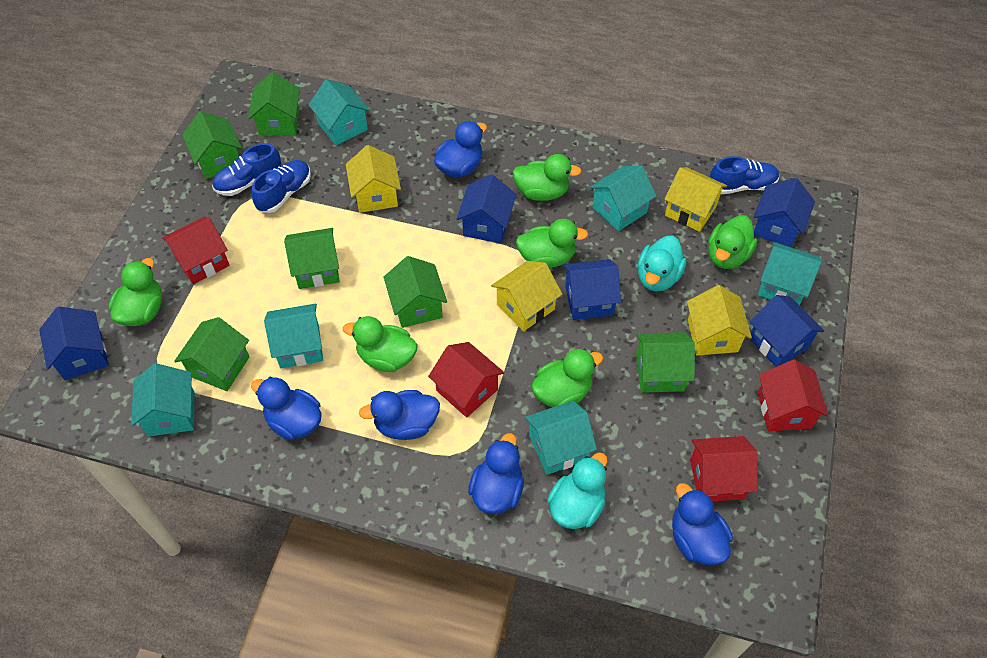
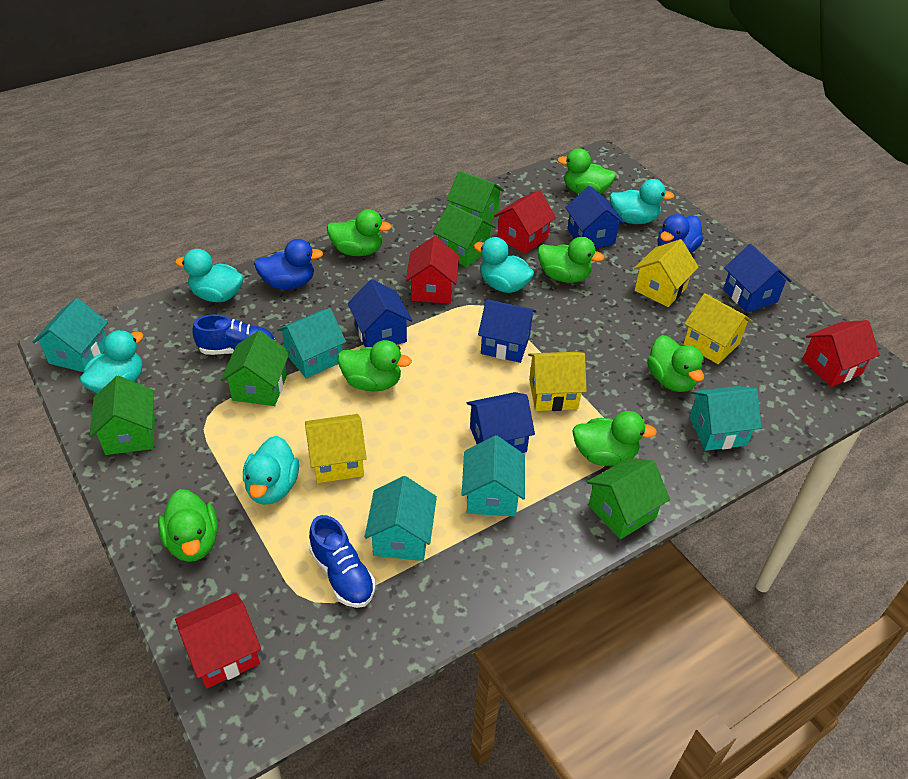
blue duck: 5 -> 2
blue shoe: 3 -> 2
green duck: 6 -> 7
green house: 6 -> 5
turquoise duck: 2 -> 5
turquoise house: 6 -> 5

